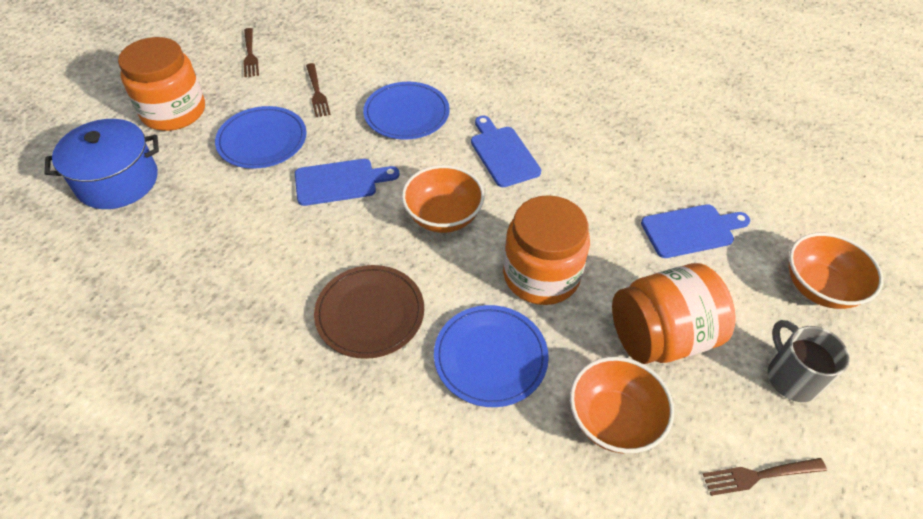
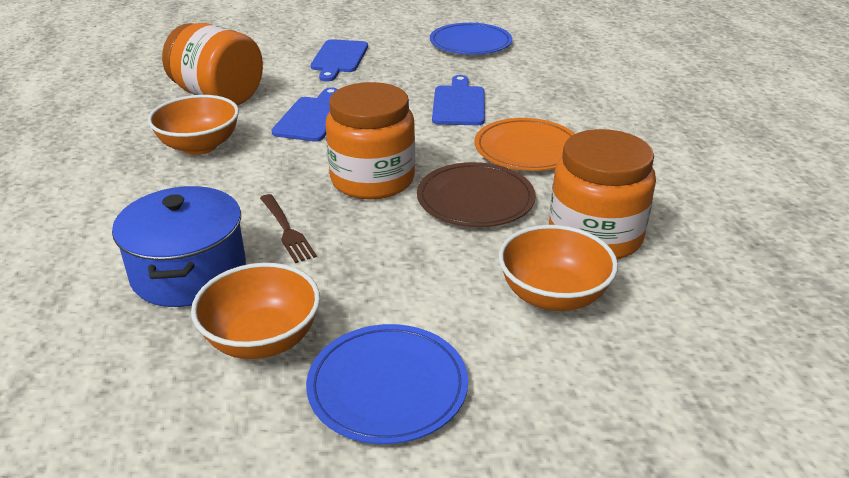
blue plate: 3 -> 2
brown fork: 3 -> 1
grey mug: 1 -> 0
orange plate: 0 -> 1

